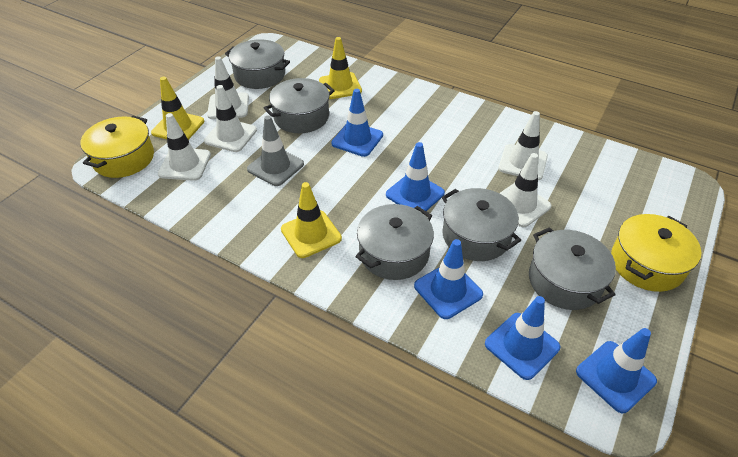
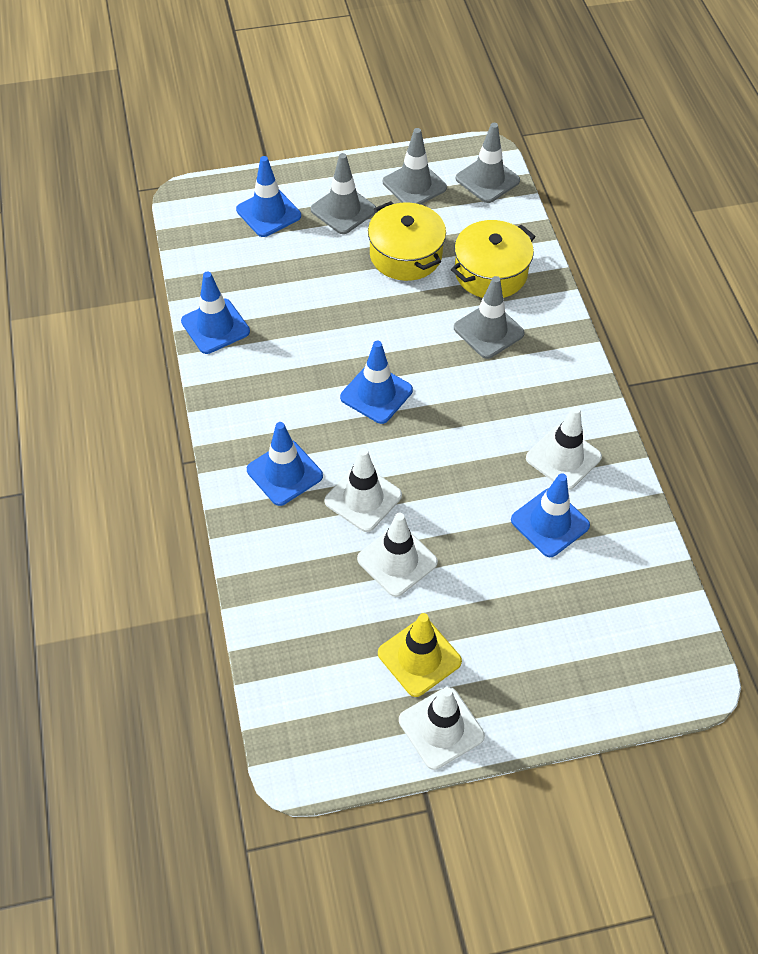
grey pot: 5 -> 0
grey traffic cone: 1 -> 4
white traffic cone: 5 -> 4
yellow traffic cone: 3 -> 1

